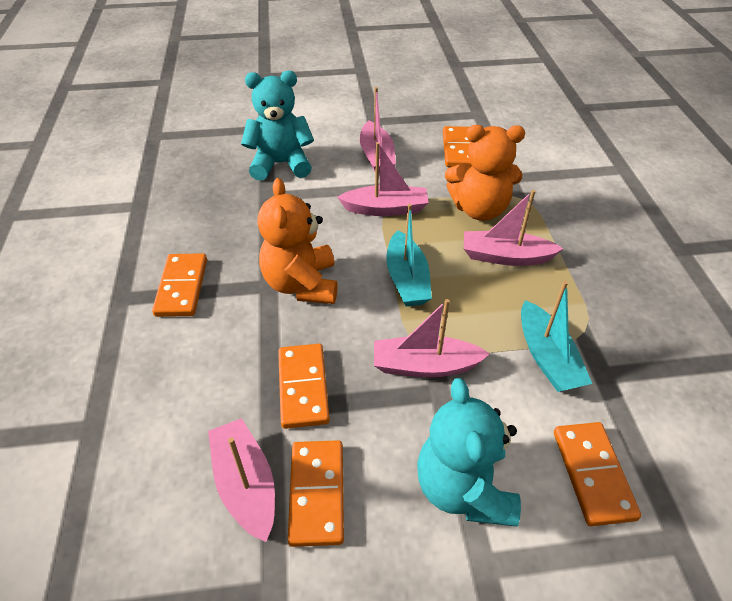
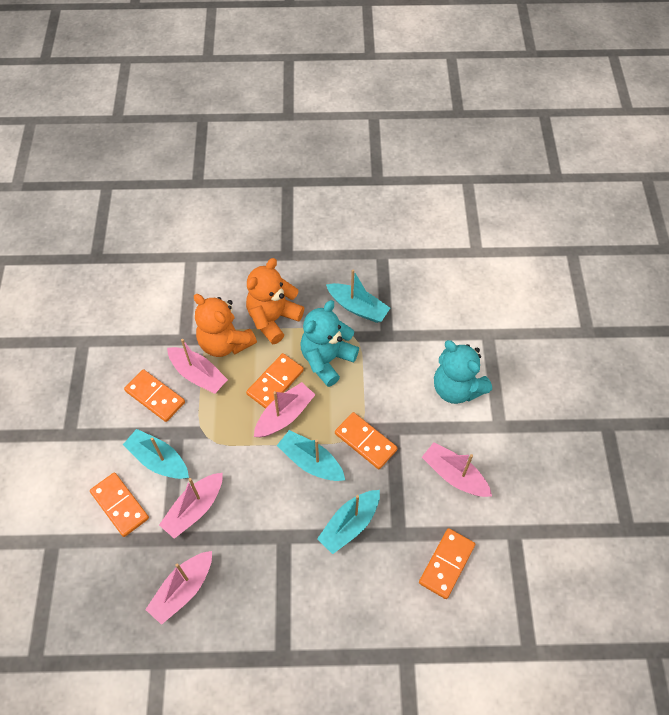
turquoise boat: 2 -> 4

